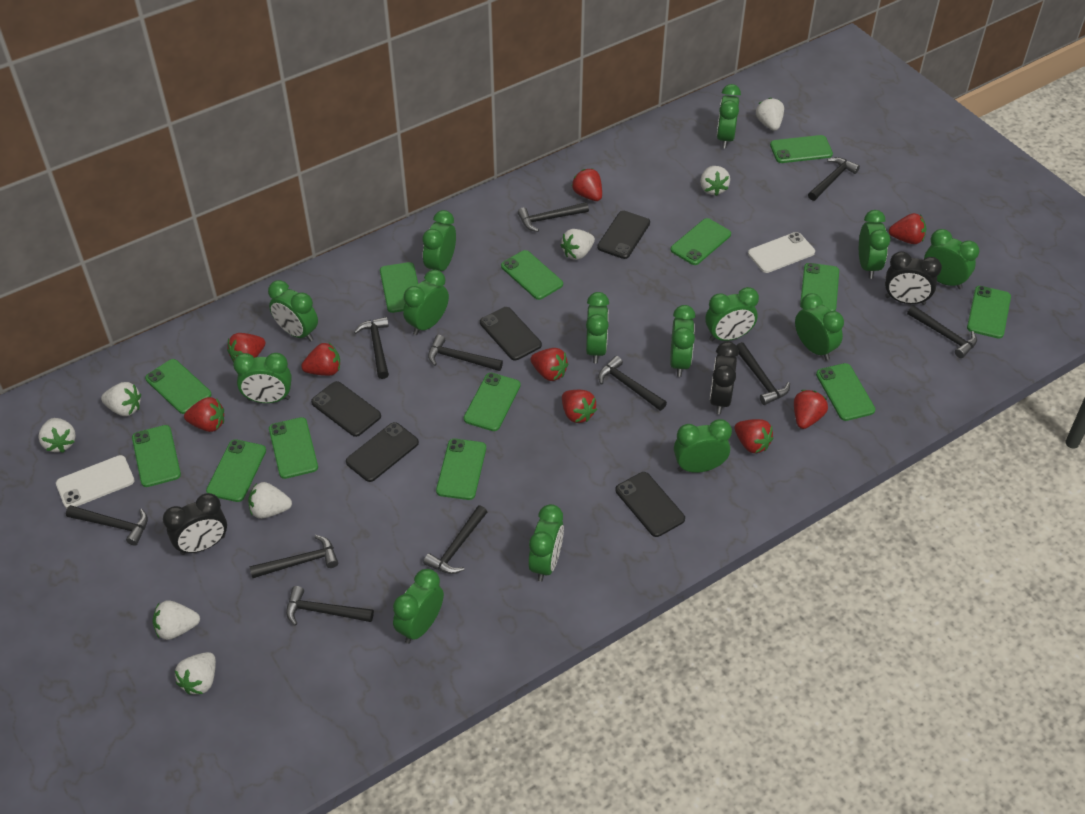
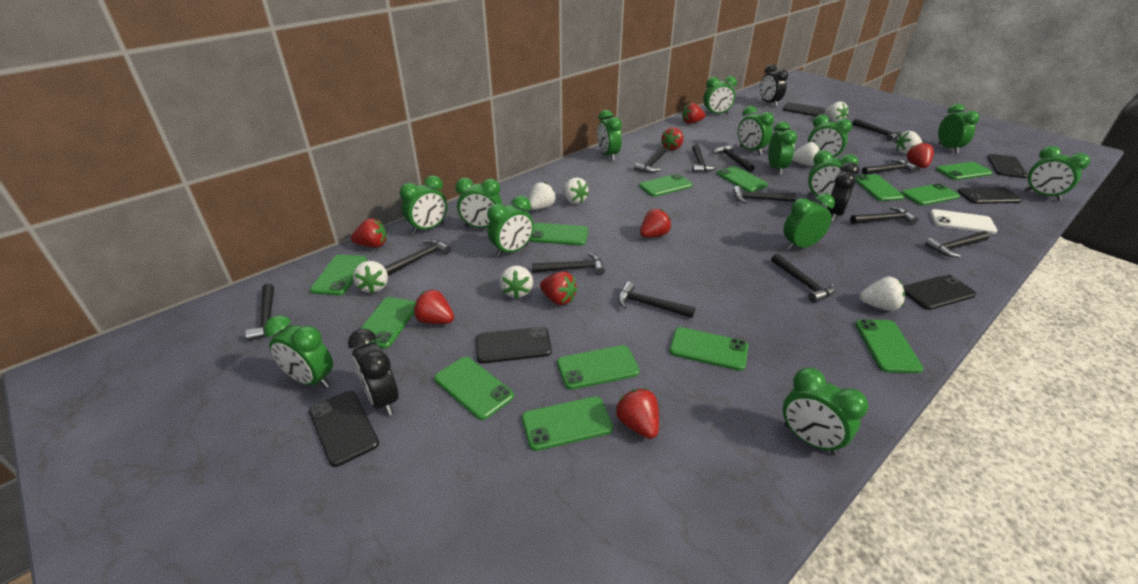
black hammer: 11 -> 13
black phone: 5 -> 6
red strawberry: 9 -> 8
white phone: 2 -> 1

